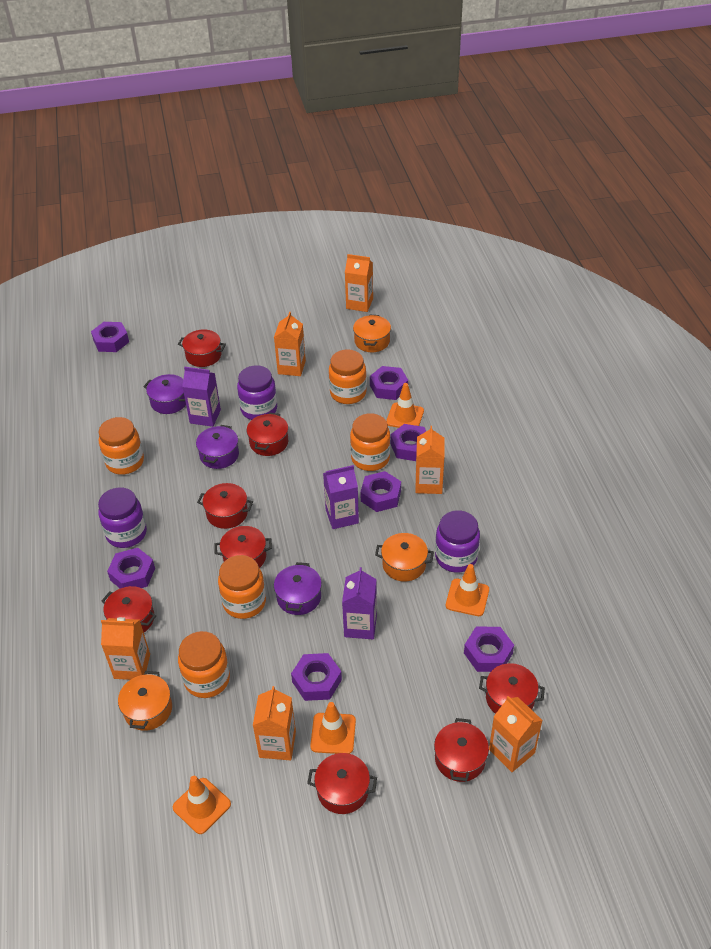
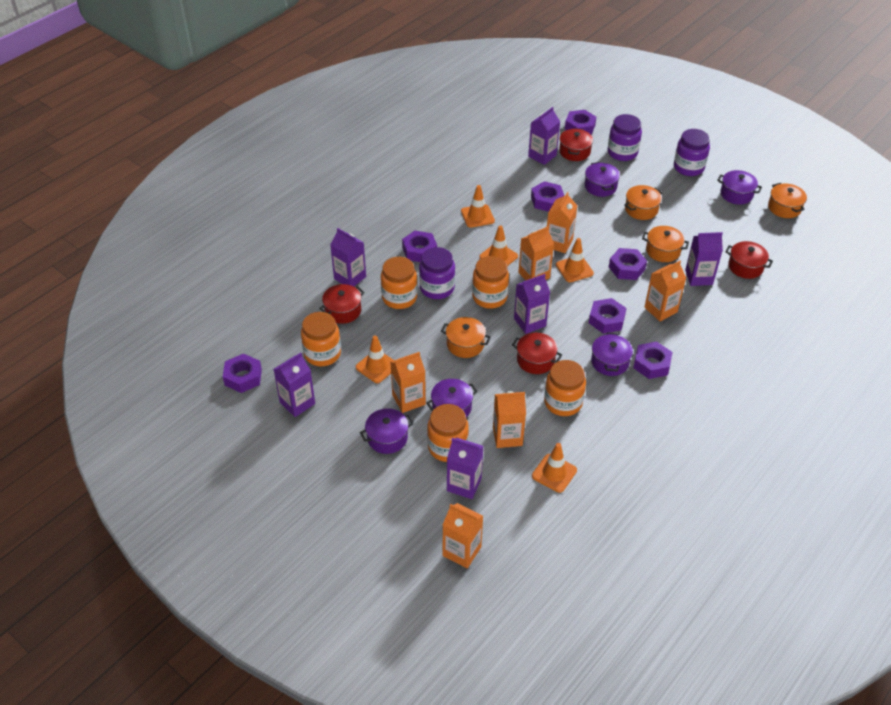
orange pot: 3 -> 4
orange traffic cone: 4 -> 5
purple carton: 3 -> 6
purple pot: 3 -> 5
red pot: 8 -> 4

